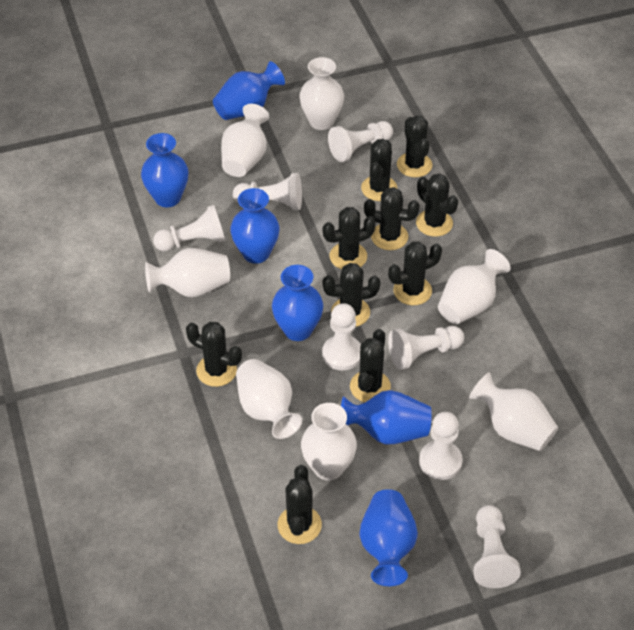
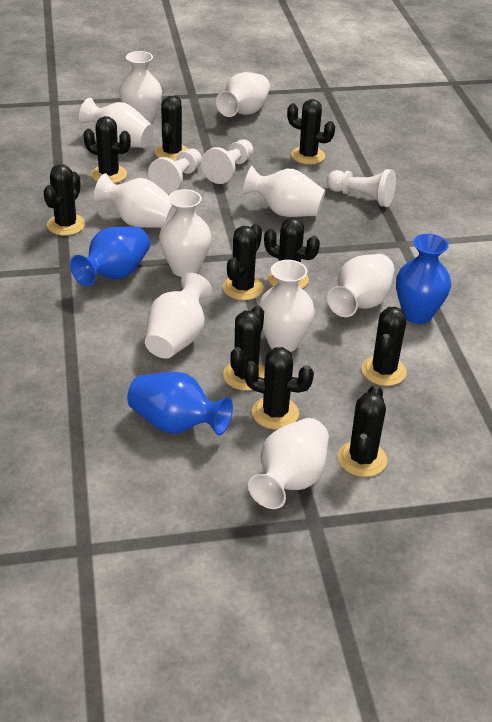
blue vase: 6 -> 3
white pawn: 7 -> 3
white vase: 7 -> 10

